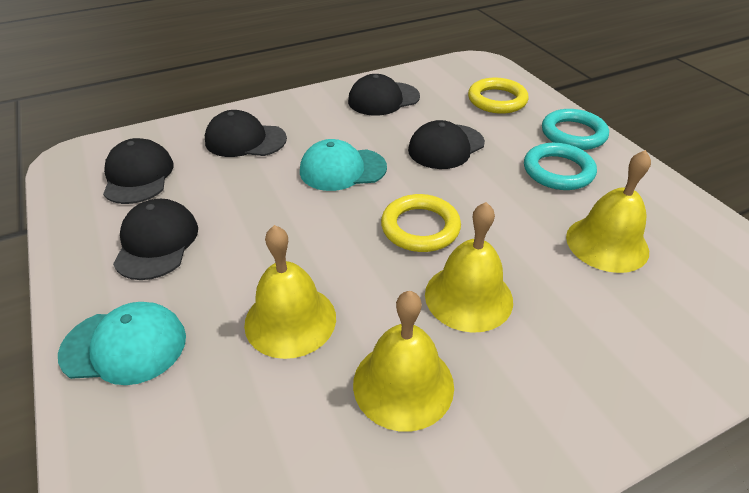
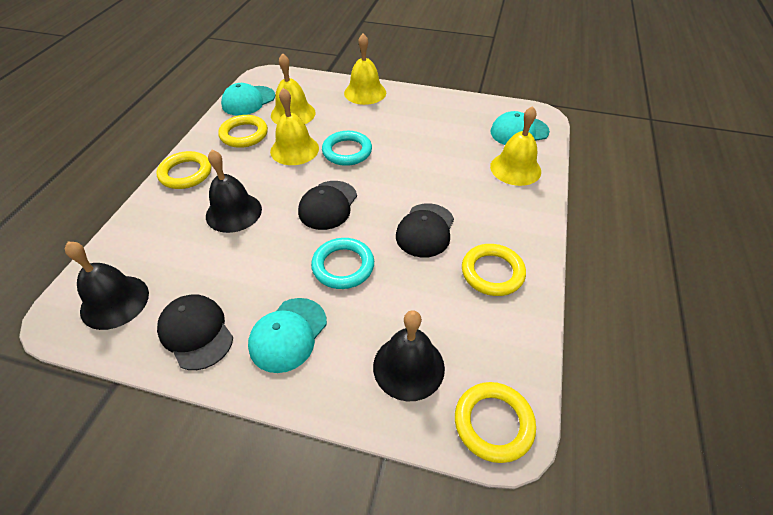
black bell: 0 -> 3
black cap: 5 -> 3
turquoise cap: 2 -> 3
yellow ring: 2 -> 4

